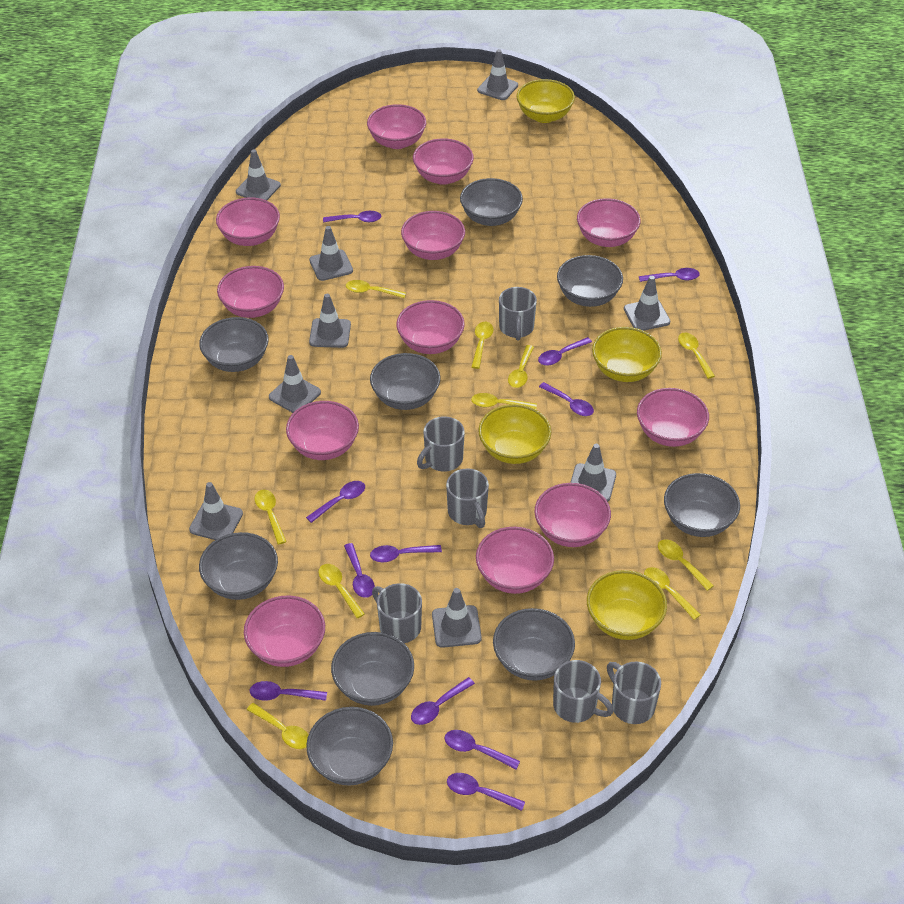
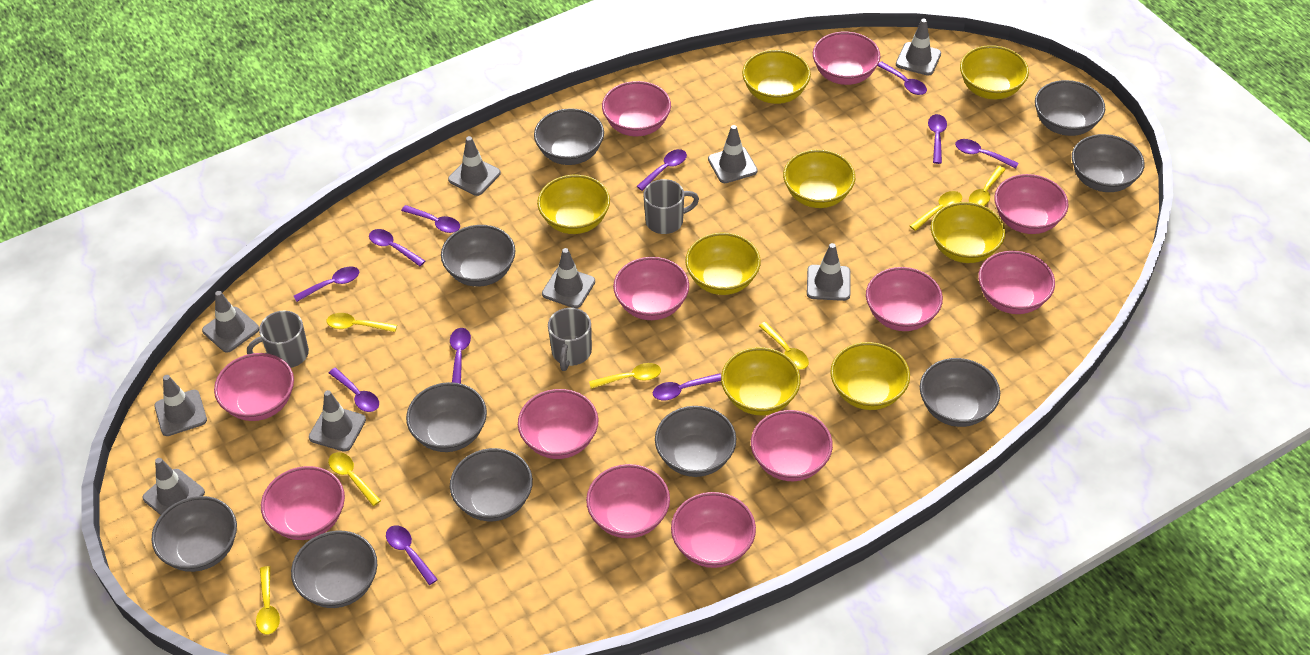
grey bowl: 9 -> 10
grey mug: 6 -> 3
yellow bowl: 4 -> 8
yellow spoon: 10 -> 7

